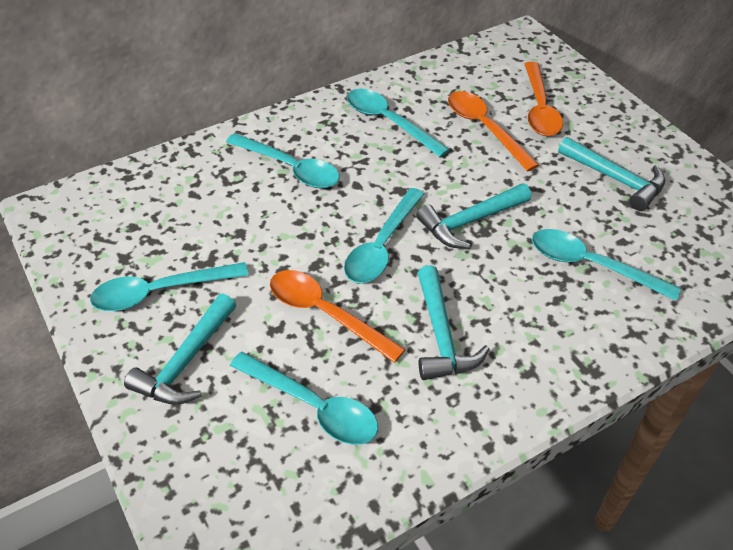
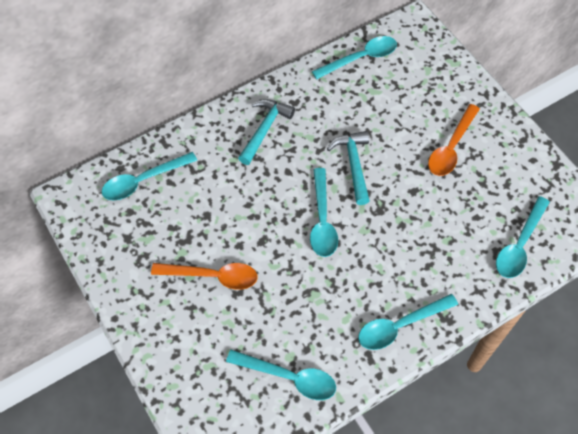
orange spoon: 3 -> 2
turquoise hammer: 4 -> 2

